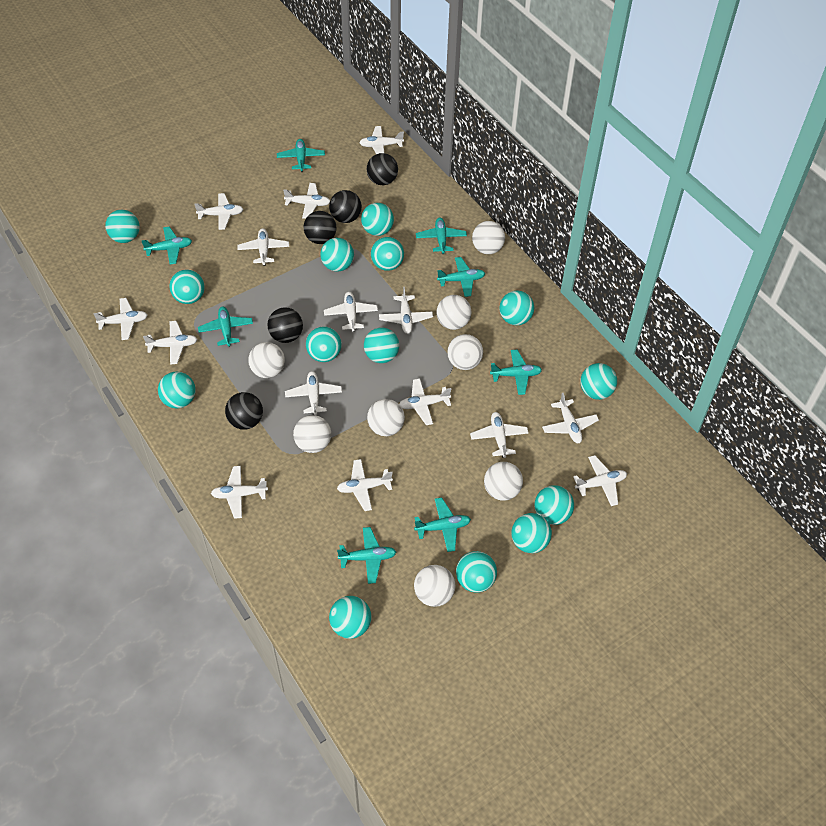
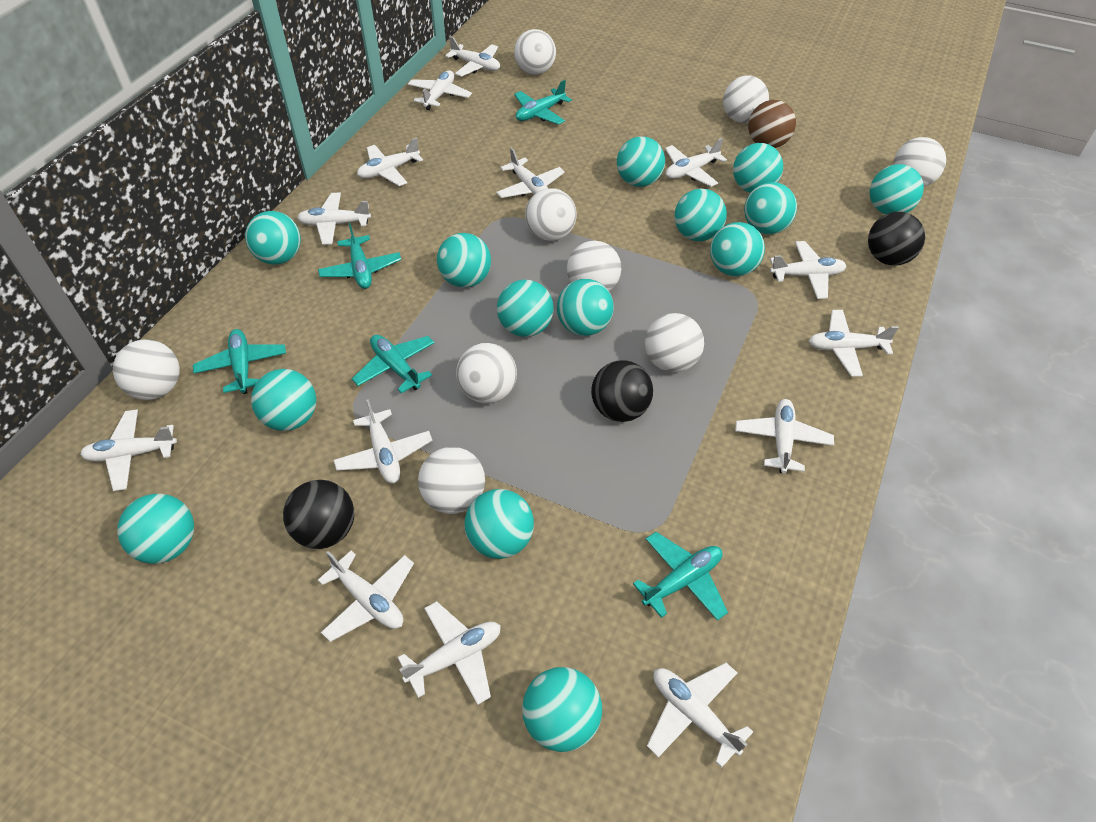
black ball: 5 -> 3
brown ball: 0 -> 1
turquoise plane: 8 -> 5
white ball: 8 -> 9
white plane: 15 -> 14

